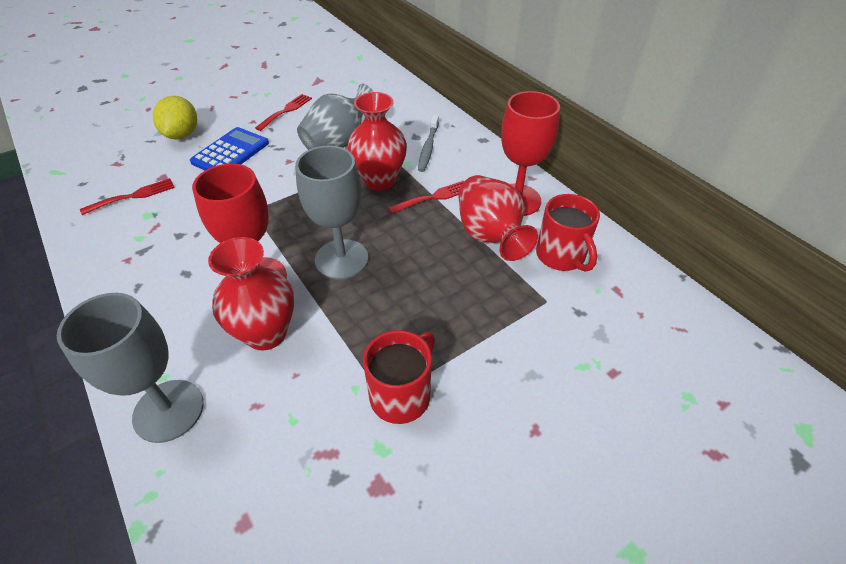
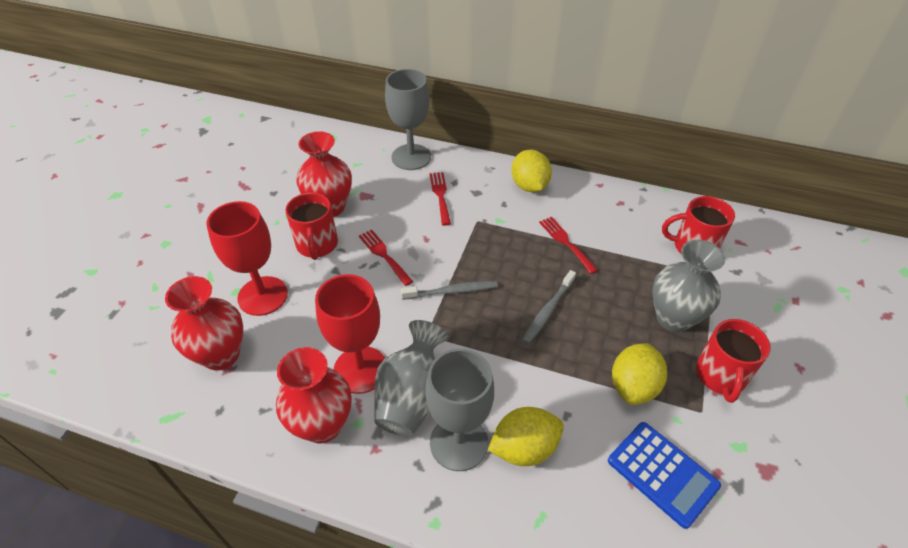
grey toothbrush: 1 -> 2
grey vase: 1 -> 2
red mug: 2 -> 3
yellow lemon: 1 -> 3

